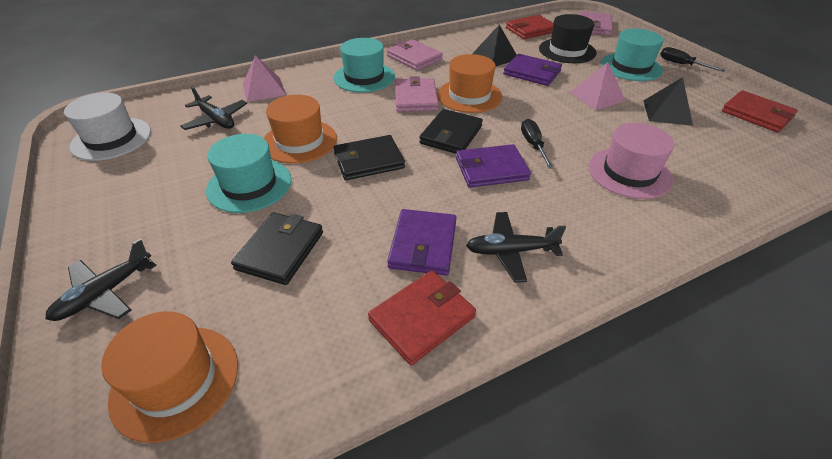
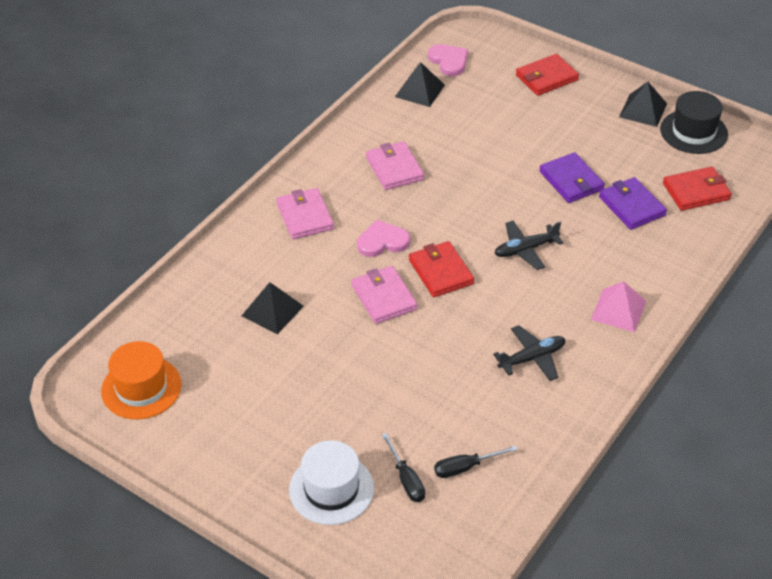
black plane: 3 -> 2
black pyramid: 2 -> 3
black wallet: 3 -> 0
orange hat: 3 -> 1
pink hat: 1 -> 0
pink heart: 0 -> 2
pink pyramid: 2 -> 1
purple wallet: 3 -> 2
turquoise hat: 3 -> 0

